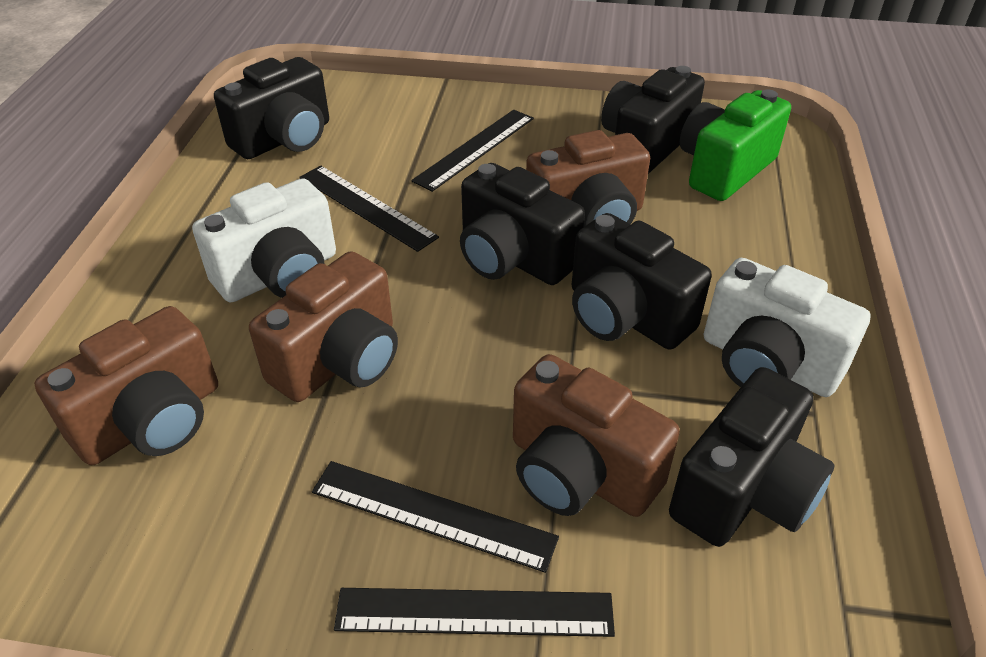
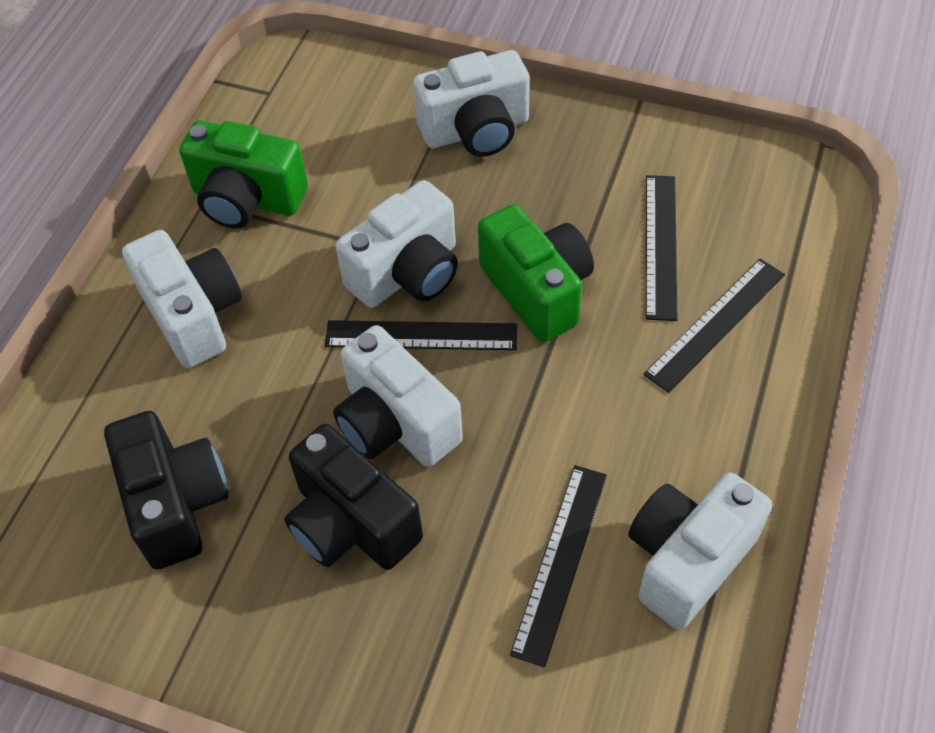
black camera: 5 -> 2
brown camera: 4 -> 0
green camera: 1 -> 2
white camera: 2 -> 5

